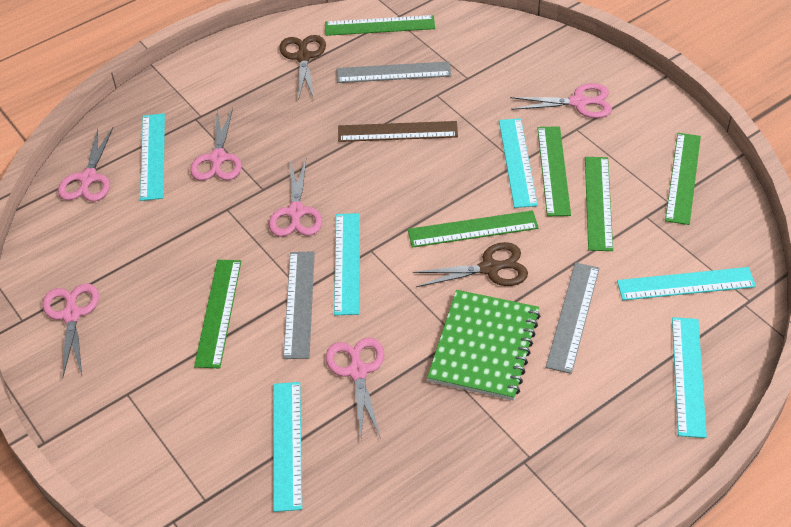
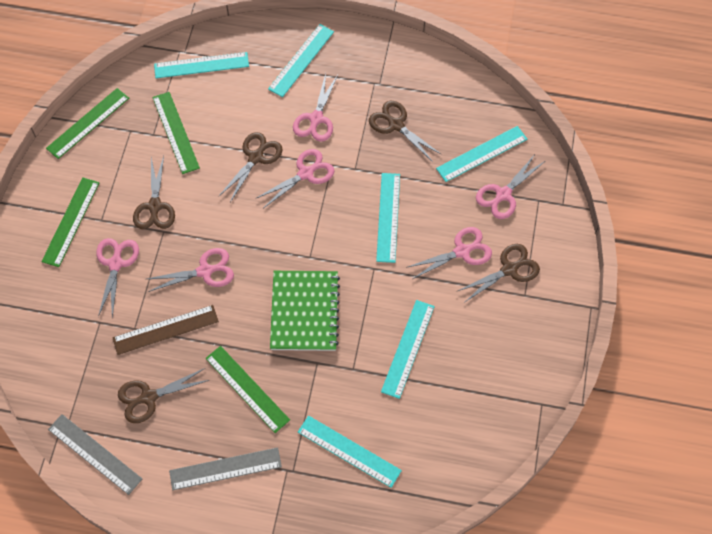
brown scissors: 2 -> 5
green ruler: 6 -> 4
grey ruler: 3 -> 2

